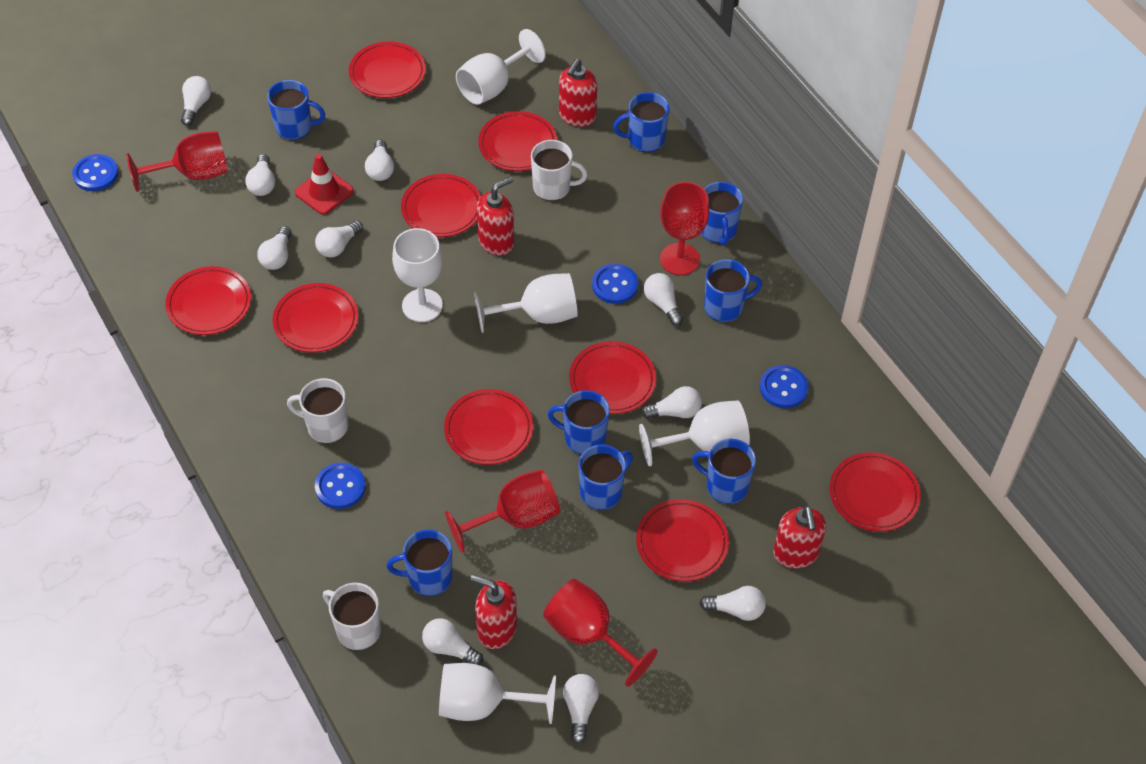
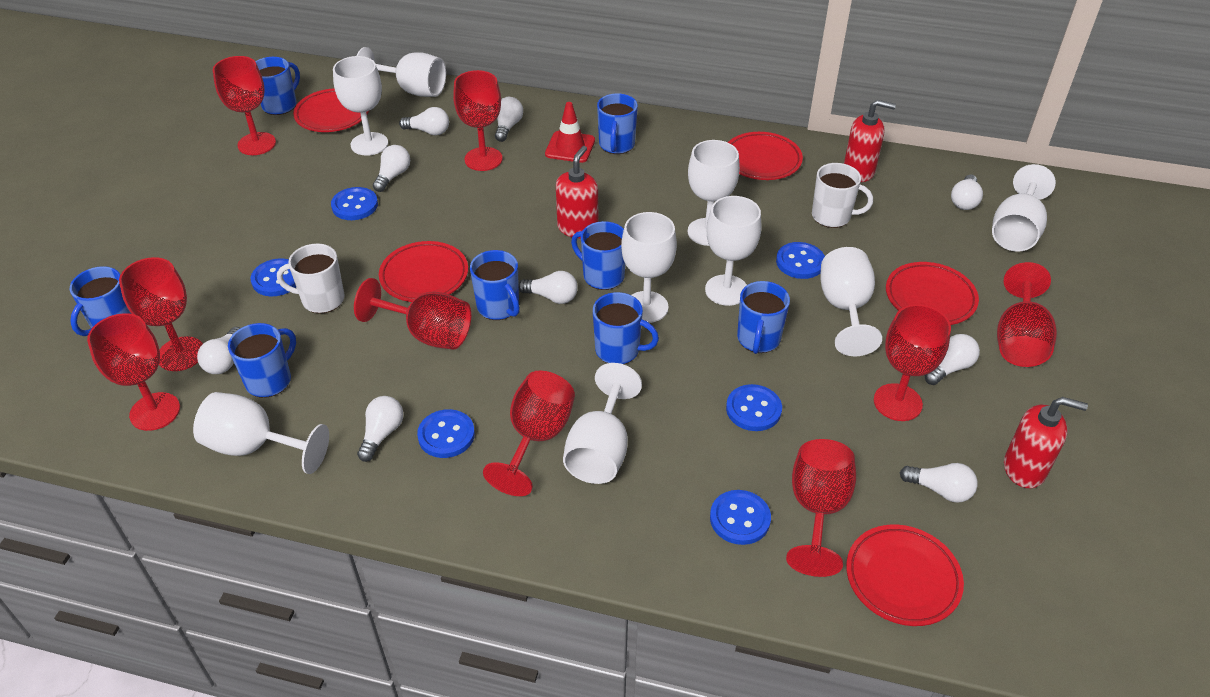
blue button: 4 -> 6
red goblet: 4 -> 9
red plate: 9 -> 5
red soap dispenser: 4 -> 3
white goblet: 5 -> 9
white light bulb: 10 -> 9
white mug: 3 -> 2

